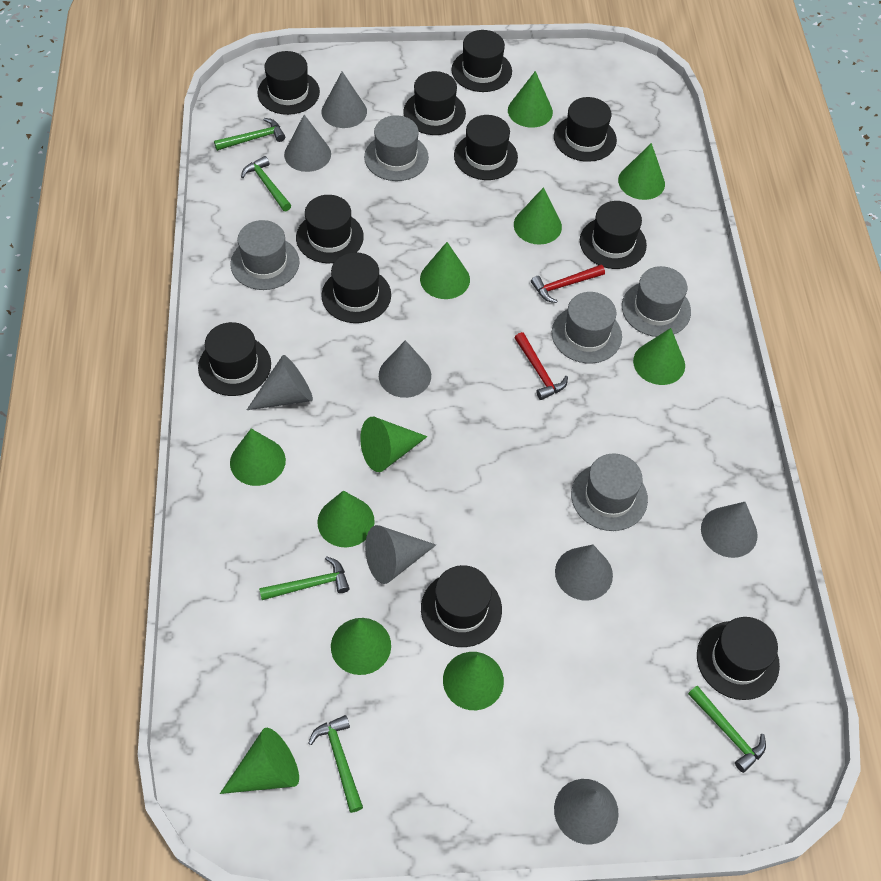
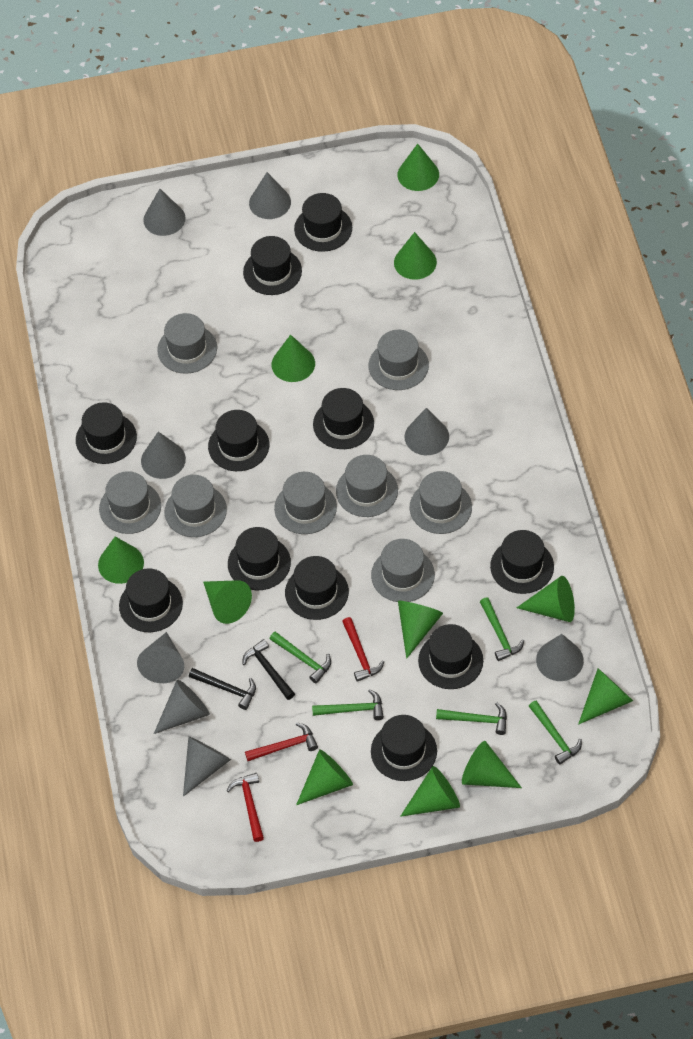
black hammer: 0 -> 2
grey hat: 5 -> 8
red hammer: 2 -> 3

